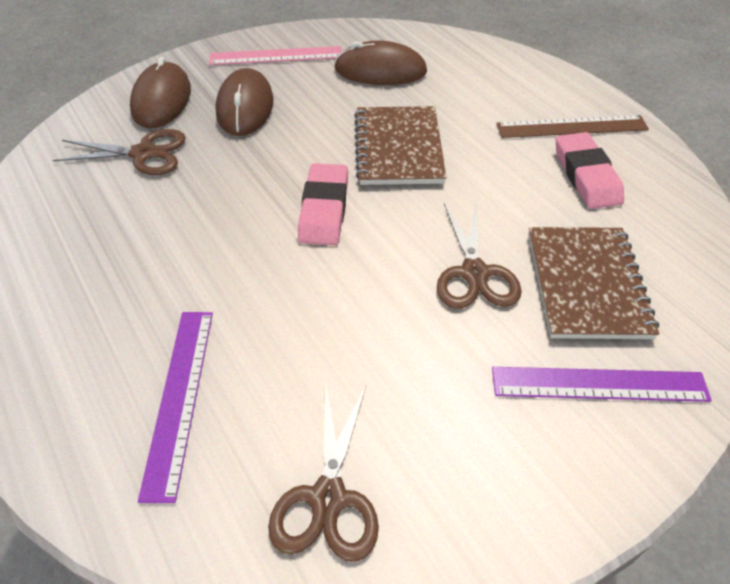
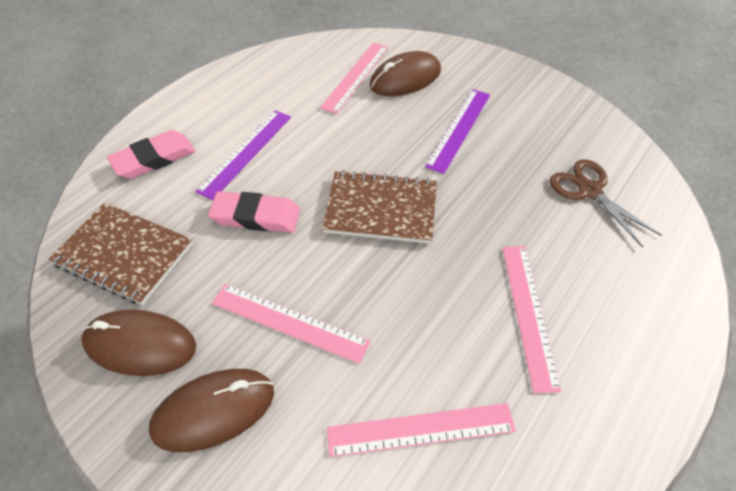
brown ruler: 1 -> 0
brown scissors: 3 -> 1
pink ruler: 1 -> 4

